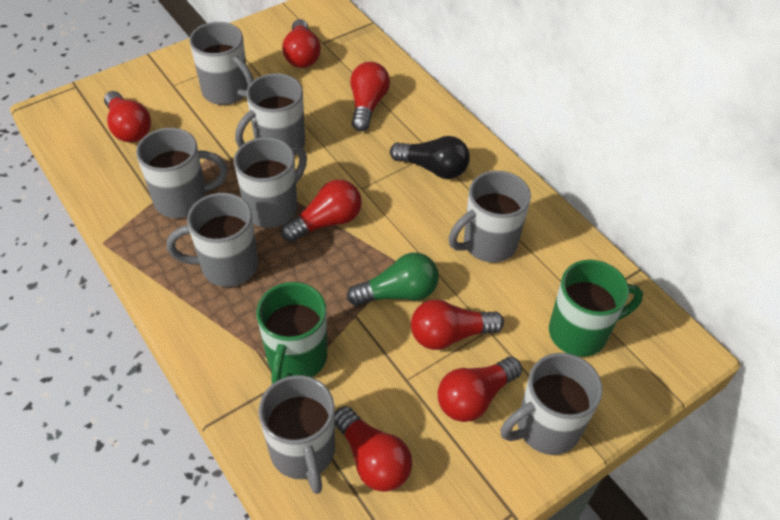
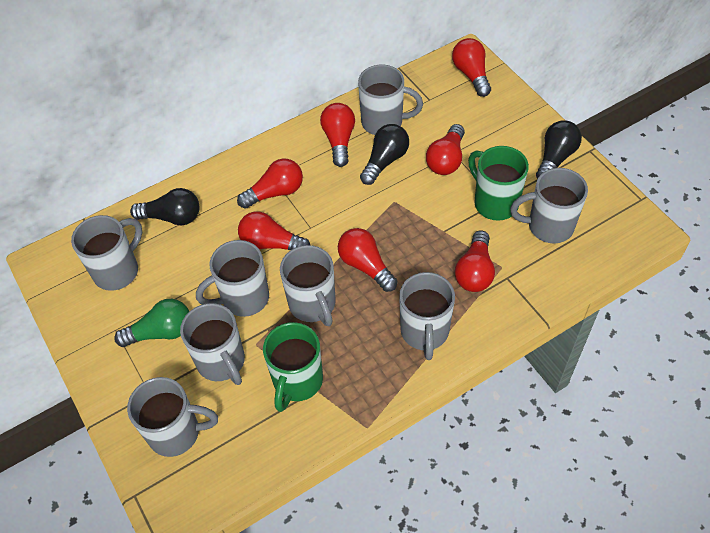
black light bulb: 1 -> 3

